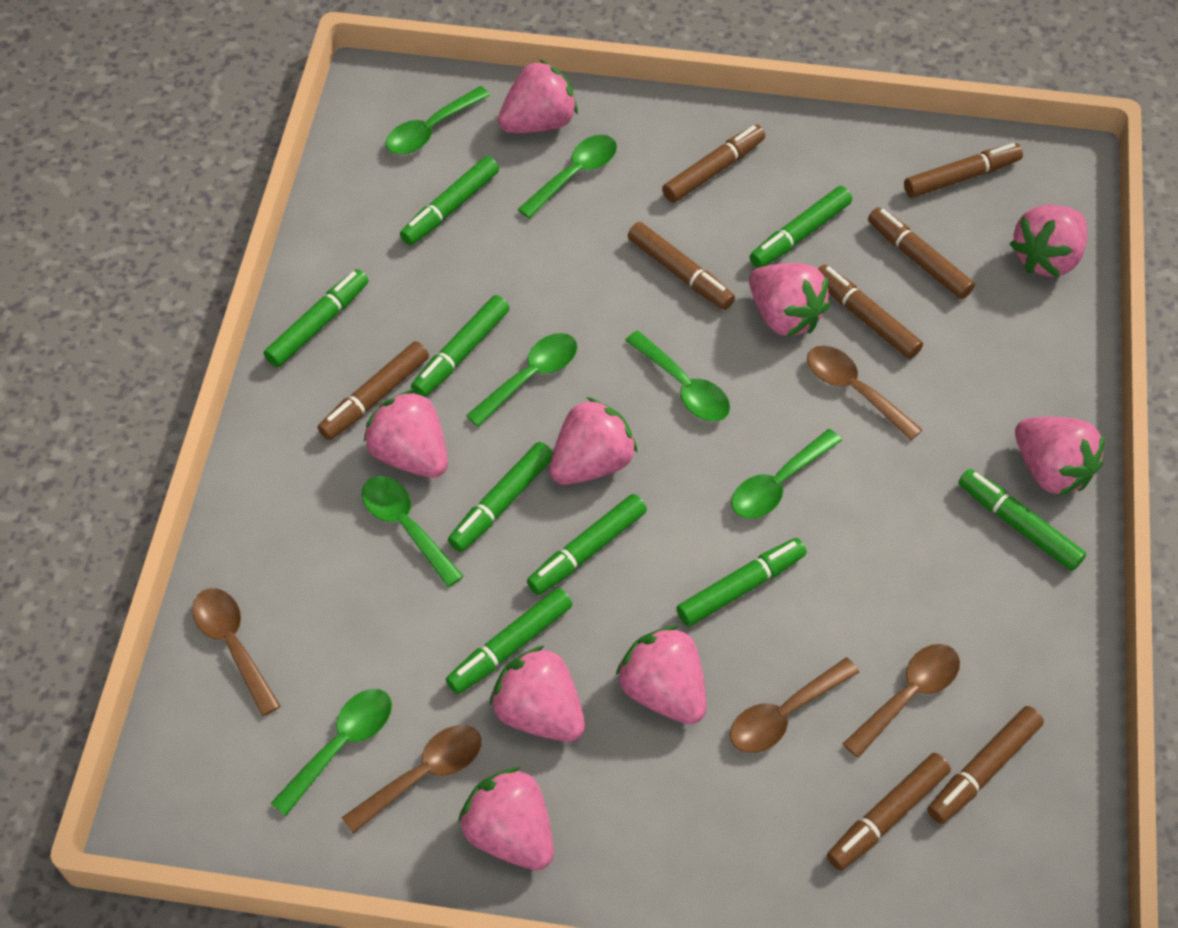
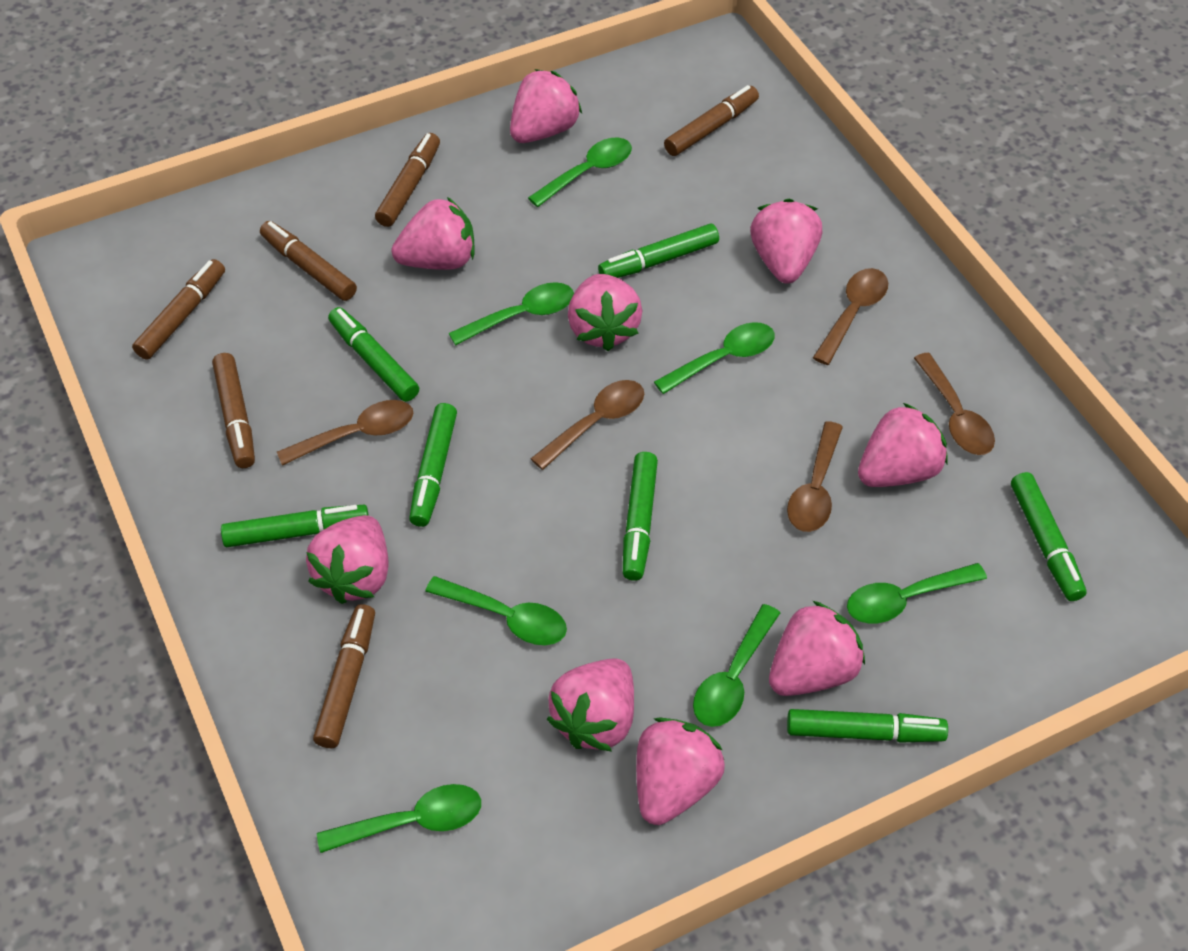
brown marker: 8 -> 6
green marker: 9 -> 7

